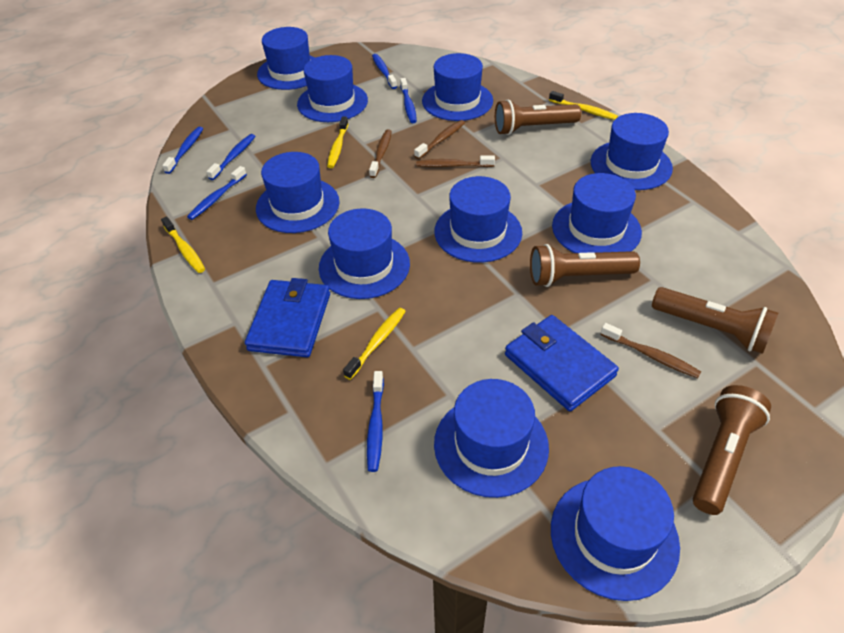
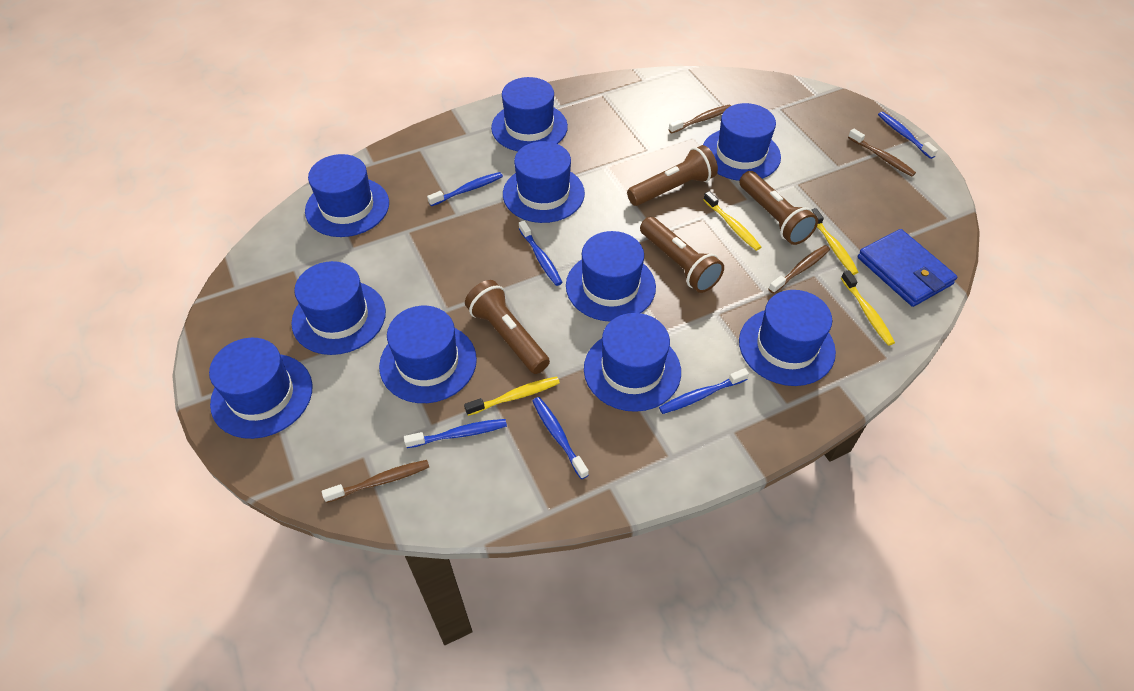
blue wallet: 2 -> 1

